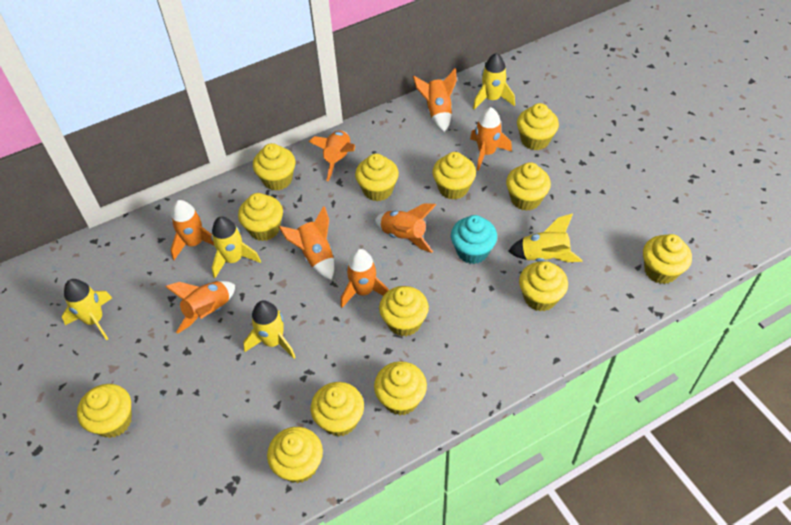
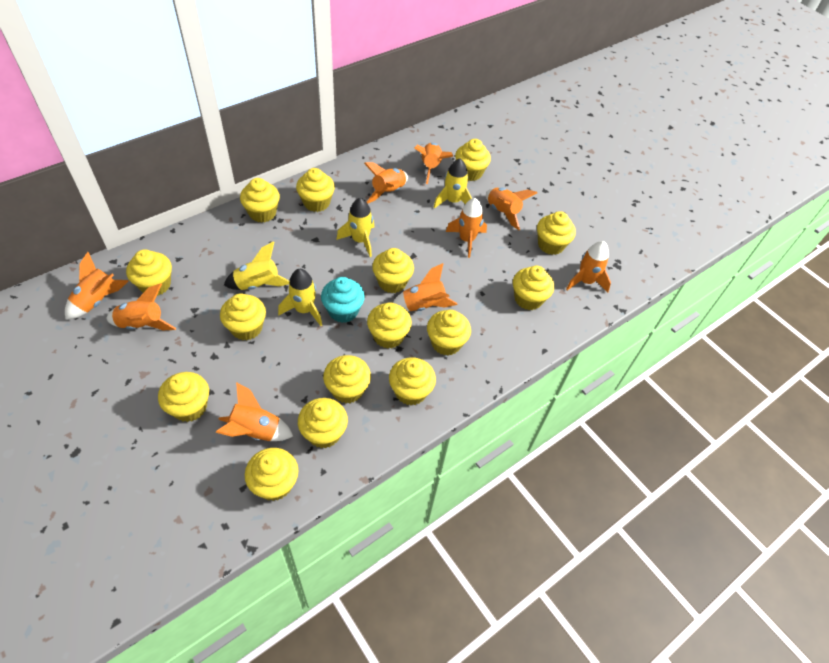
orange rocket: 8 -> 9
yellow cupcake: 13 -> 15
yellow rocket: 5 -> 4

